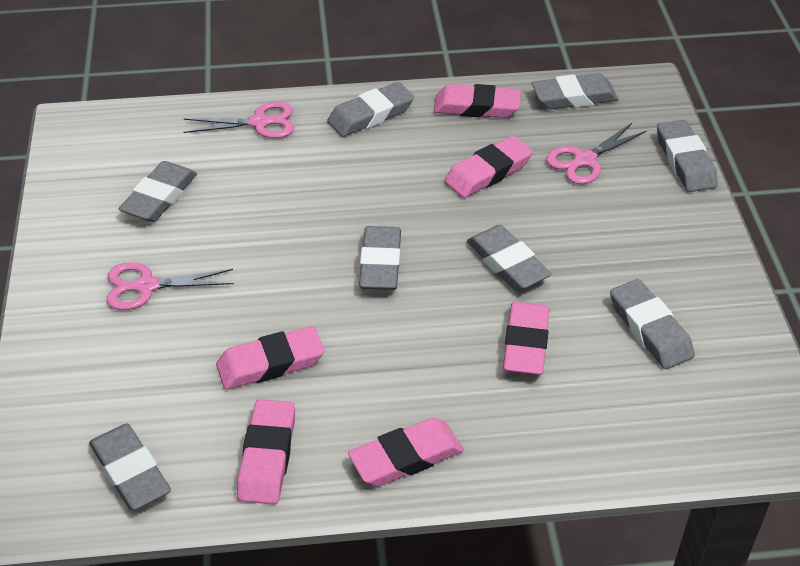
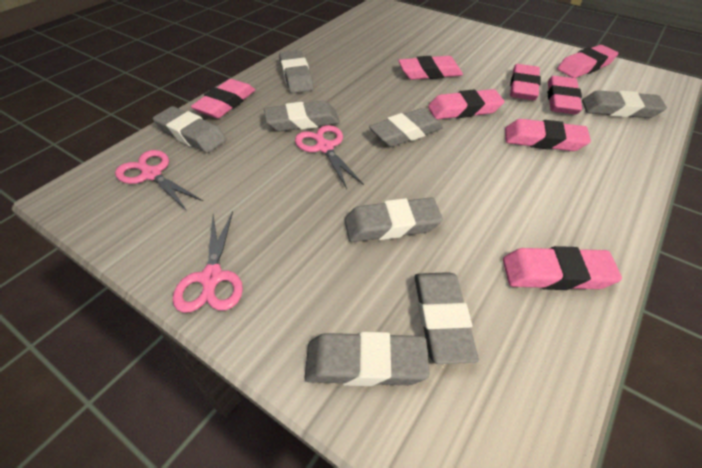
pink eraser: 6 -> 8

